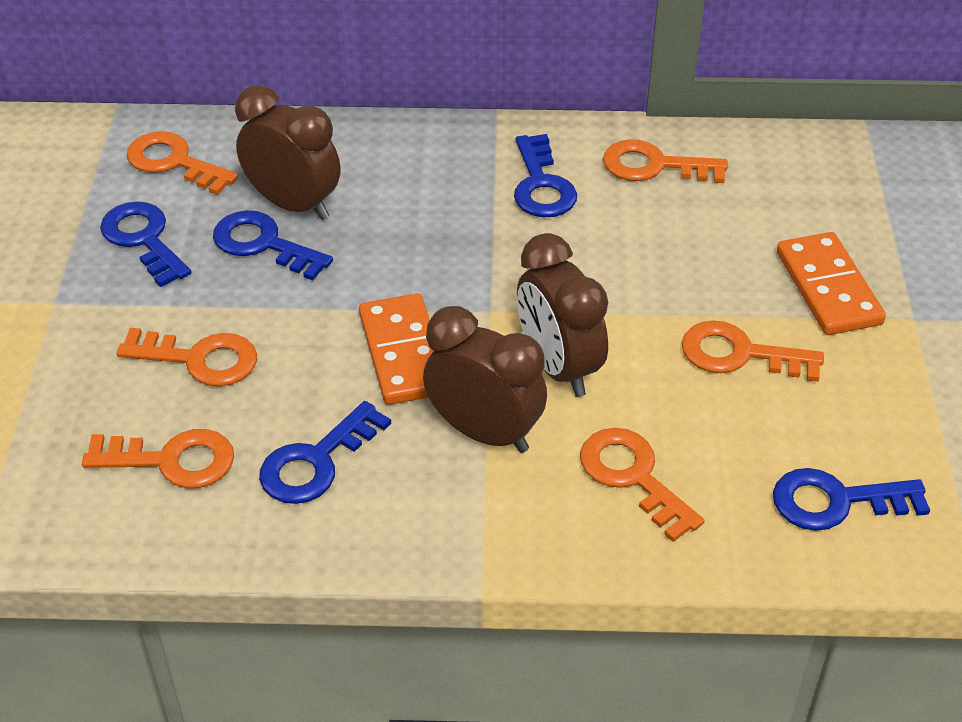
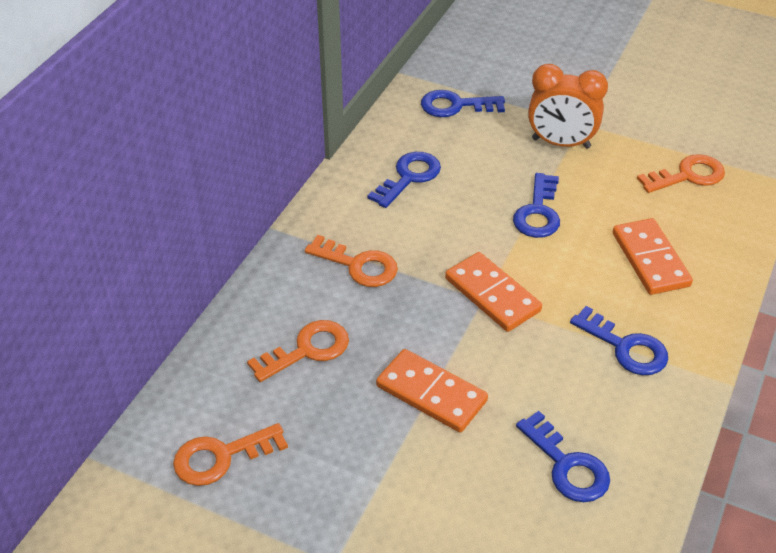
brown clock: 3 -> 0
orange clock: 0 -> 1
orange domino: 2 -> 3
orange key: 6 -> 4

